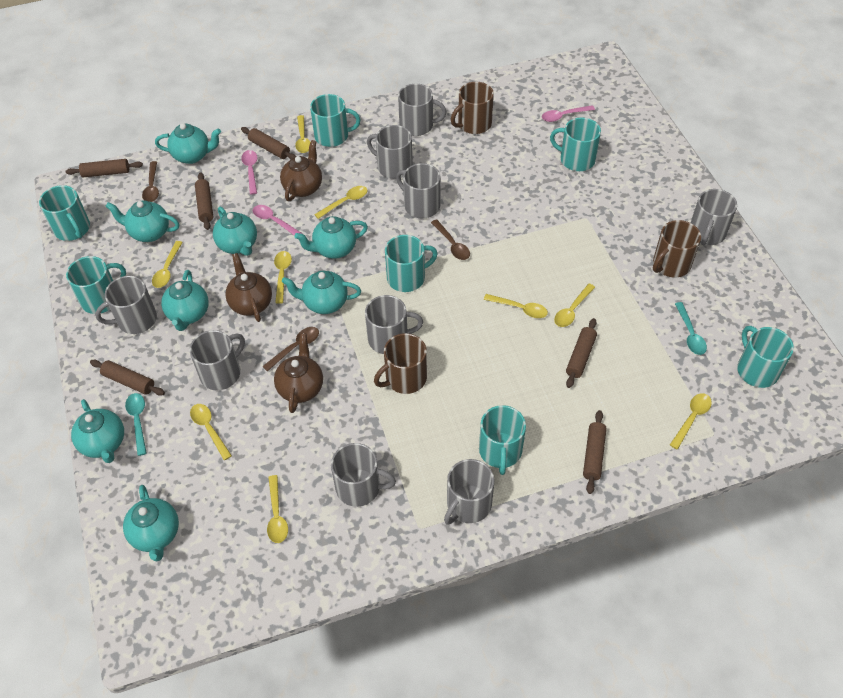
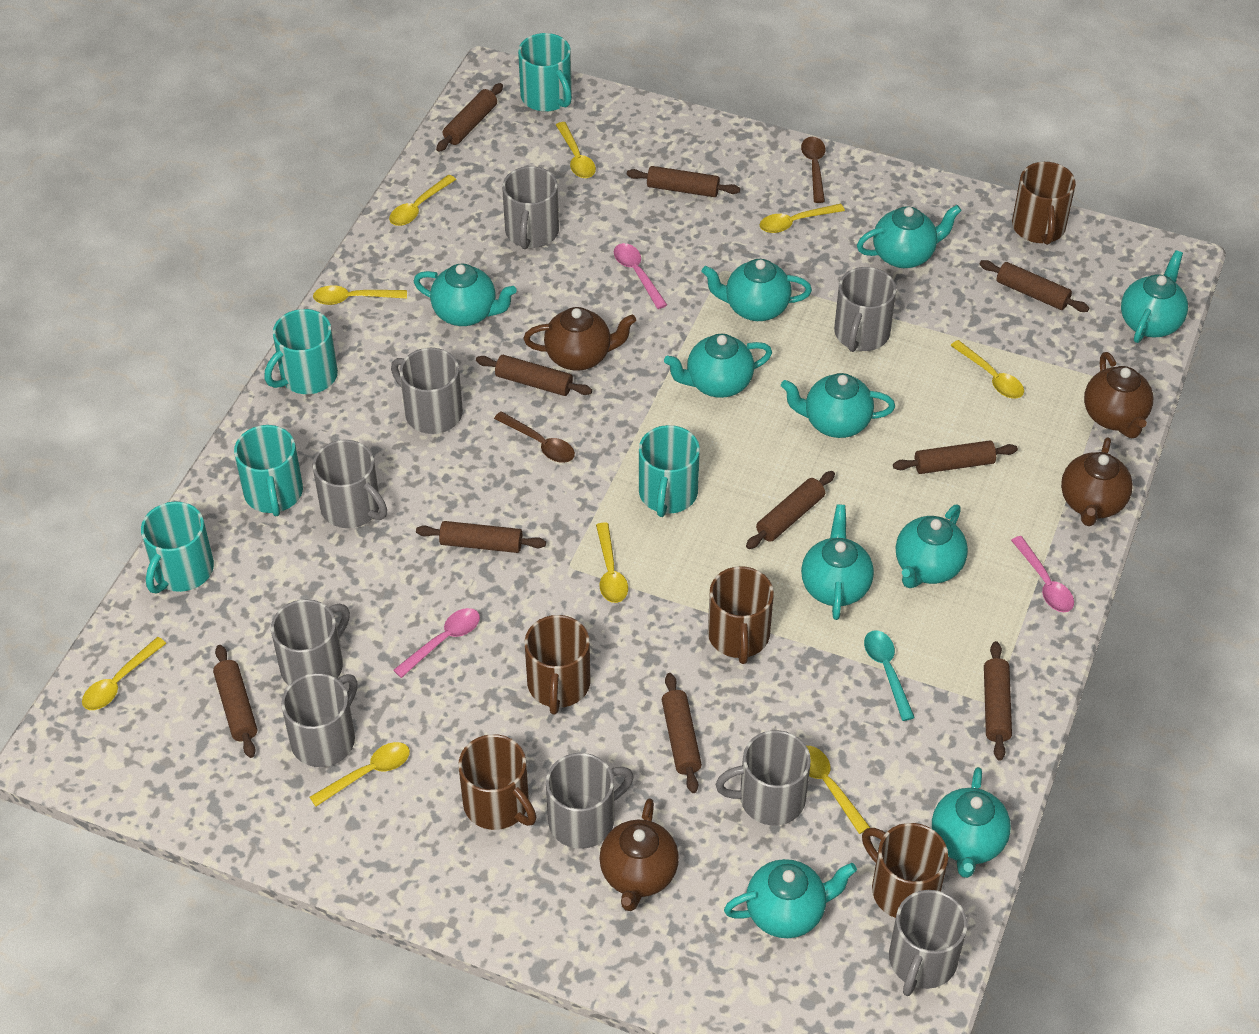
brown mug: 3 -> 5
brown rolling pin: 6 -> 10
brown spoon: 3 -> 2
brown teapot: 3 -> 4
turquoise mug: 7 -> 5
turquoise spoon: 2 -> 1
turquoise teapot: 8 -> 10

